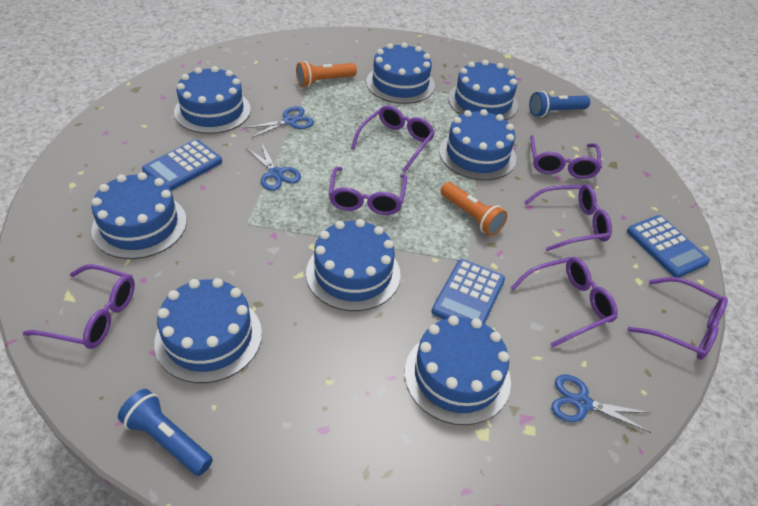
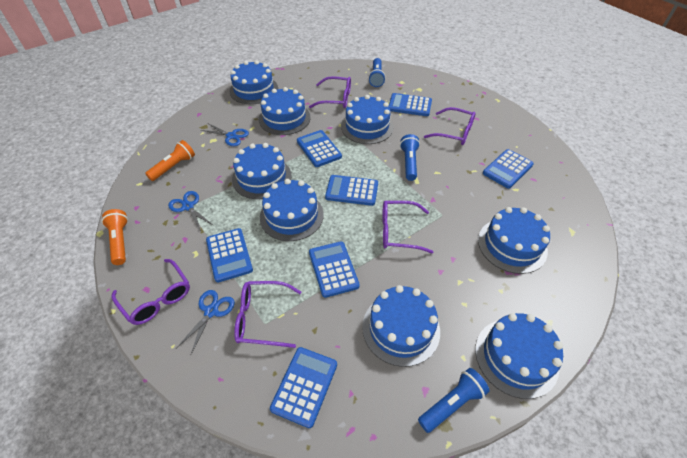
blue calculator: 3 -> 7
blue flashlight: 2 -> 3
purple glasses: 7 -> 5

